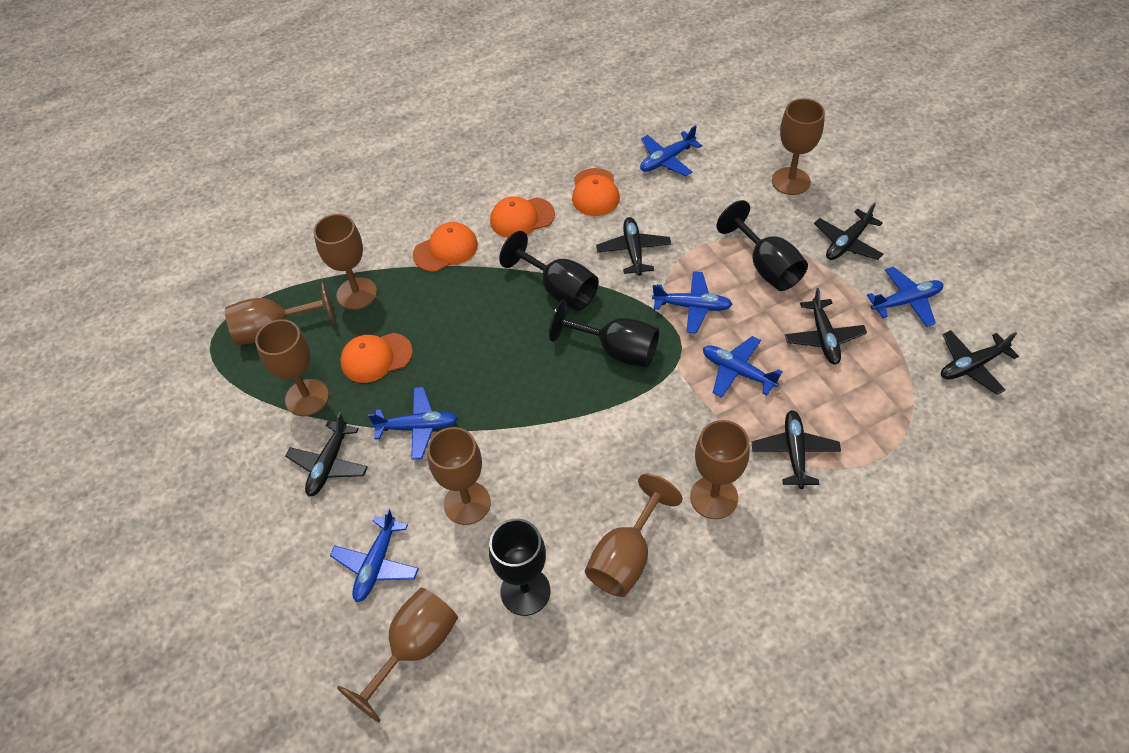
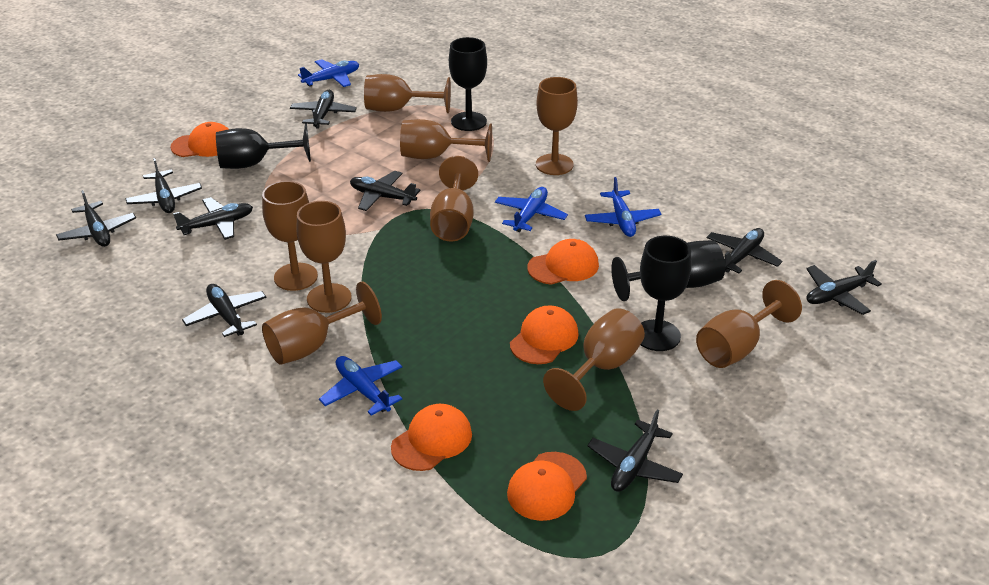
black plane: 6 -> 9
blue plane: 6 -> 4
brown goblet: 8 -> 9
orange cap: 4 -> 5

